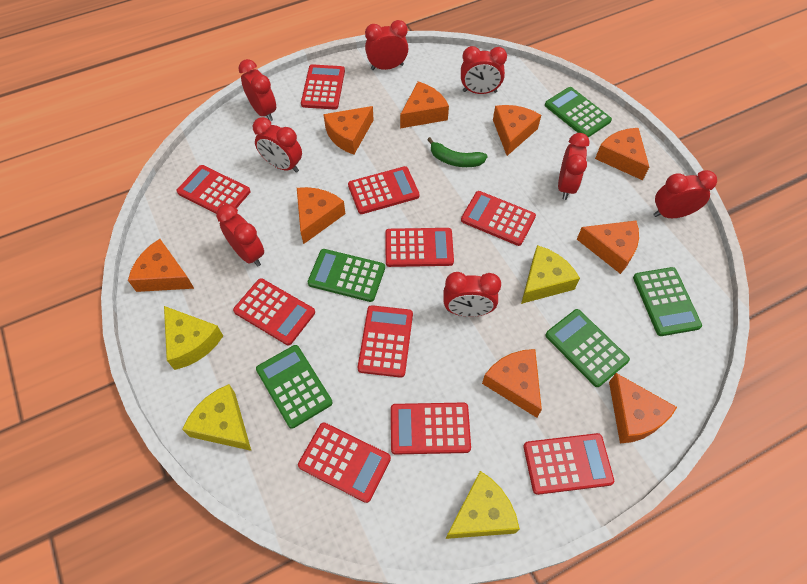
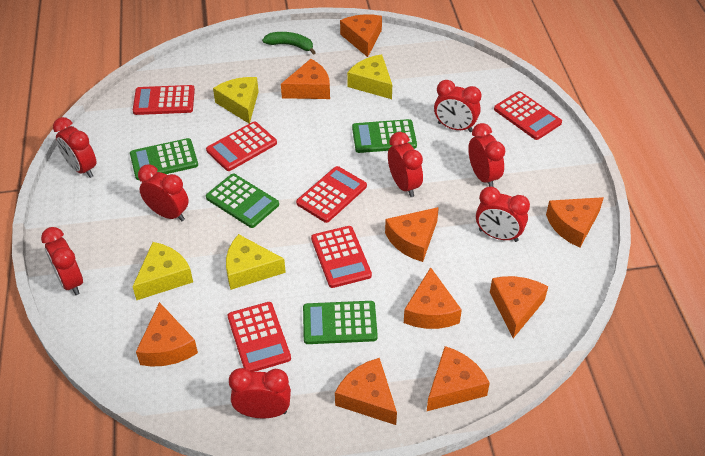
green calculator: 5 -> 4
red calculator: 10 -> 6

